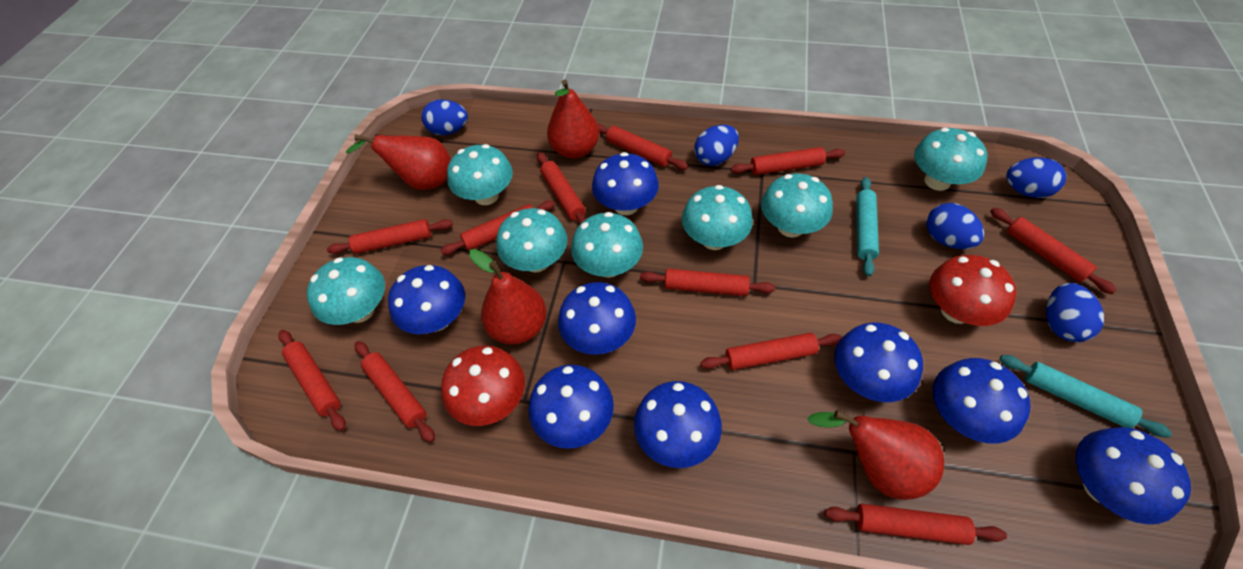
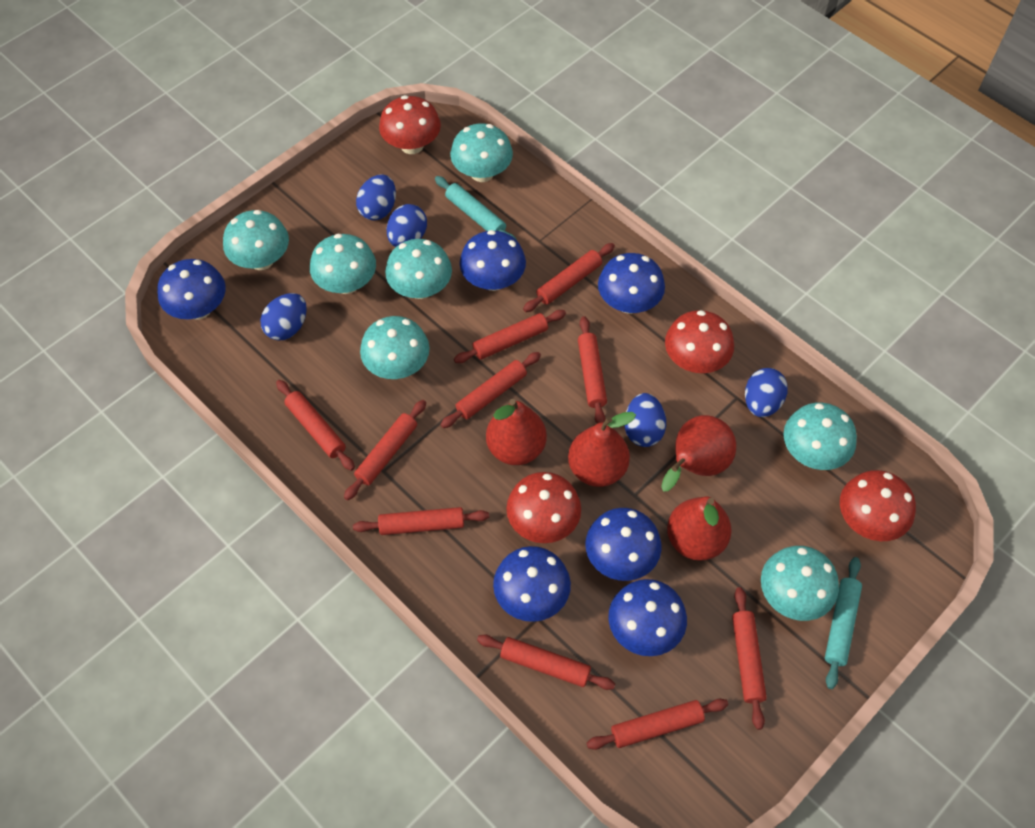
blue mushroom: 8 -> 6
red mushroom: 2 -> 4
red rolling pin: 11 -> 10

